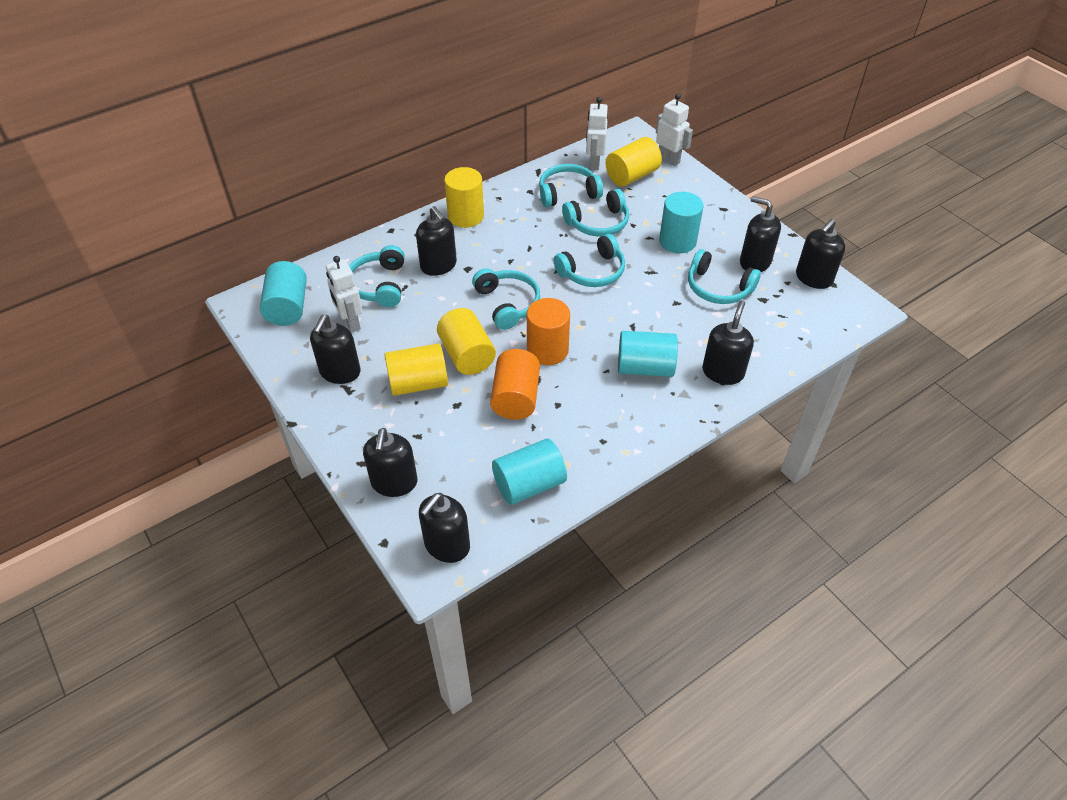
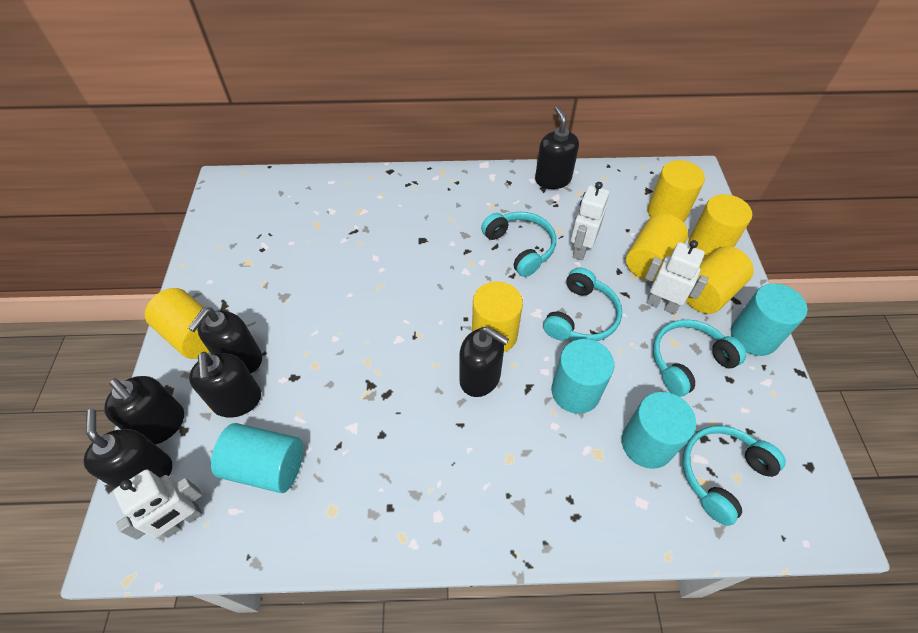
black soap dispenser: 7 -> 6
orange cylinder: 2 -> 0
turquoise headphones: 6 -> 4
yellow cylinder: 4 -> 6

